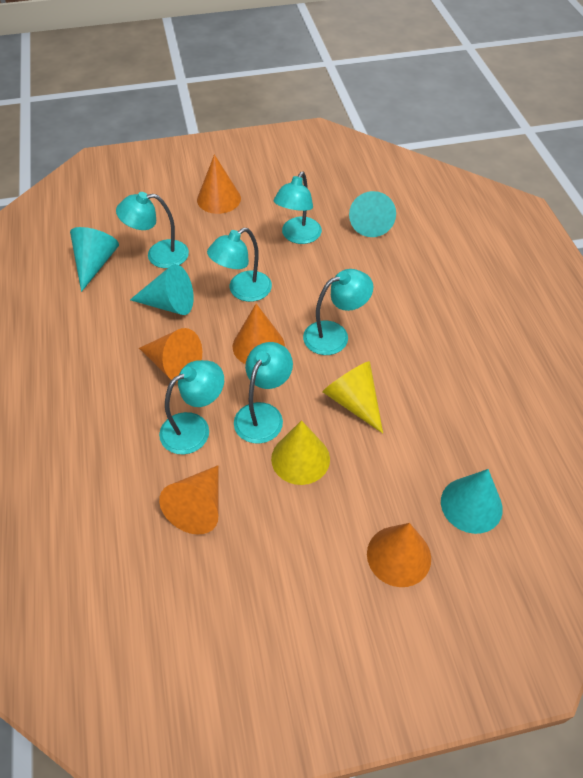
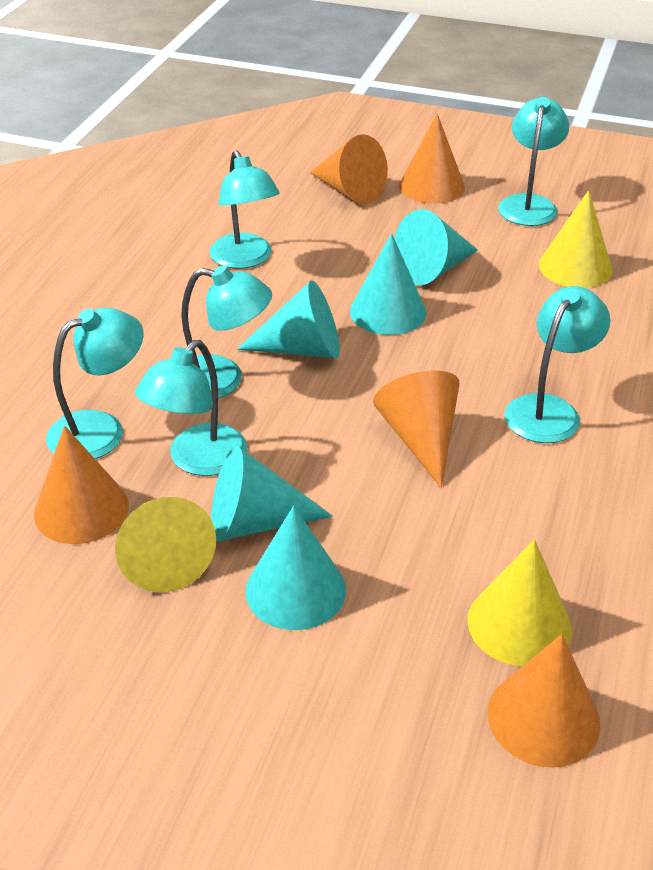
turquoise cone: 4 -> 5
yellow cone: 2 -> 3

